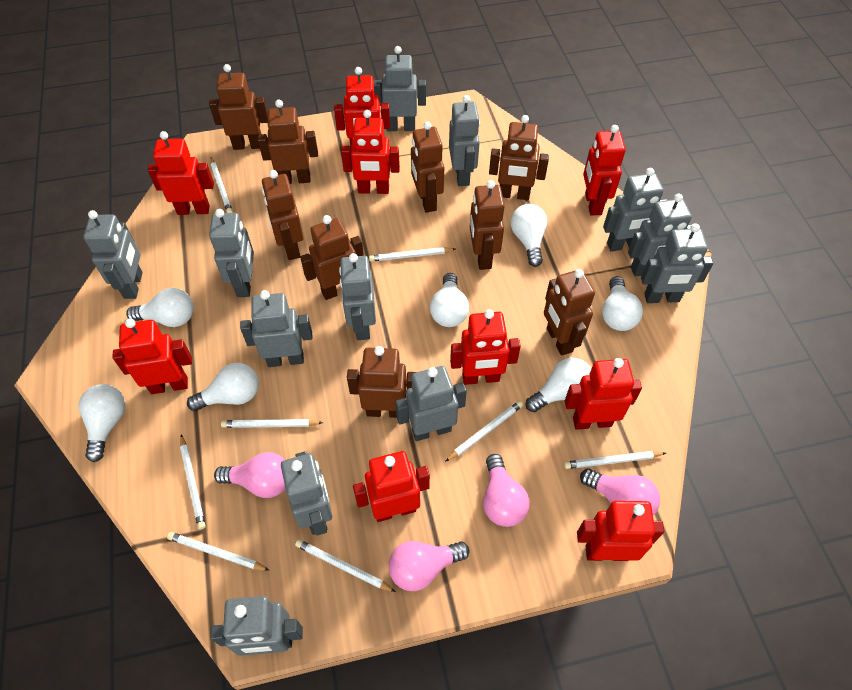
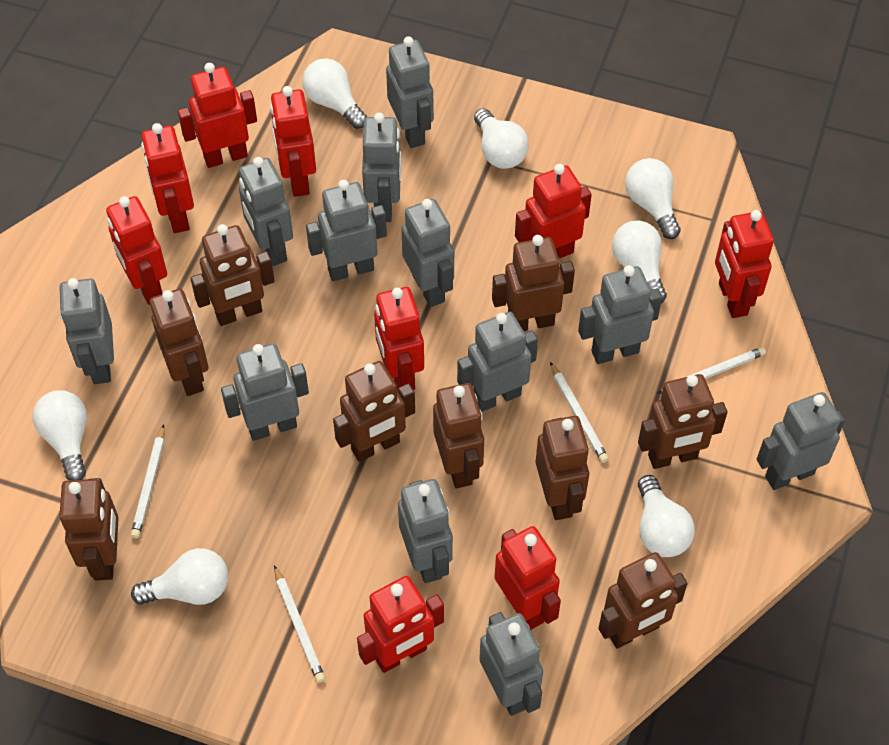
pink light bulb: 4 -> 0
white pencil: 8 -> 4

